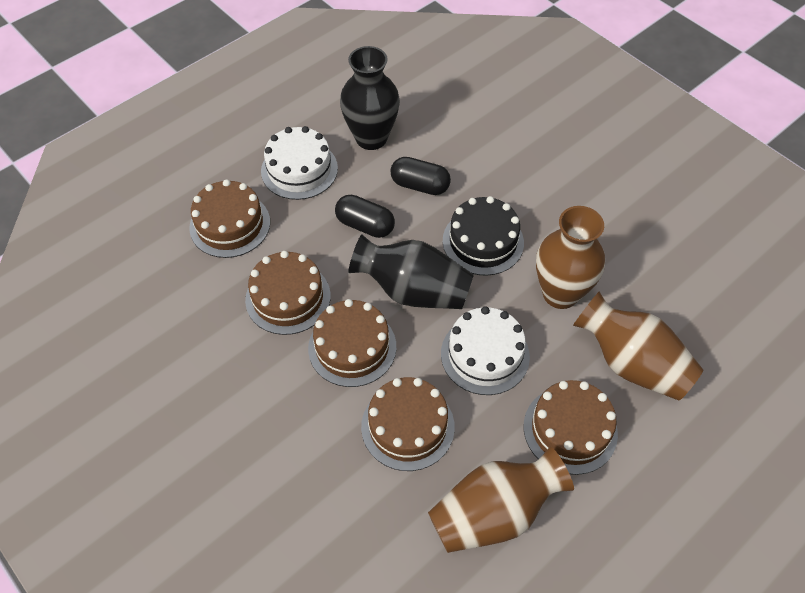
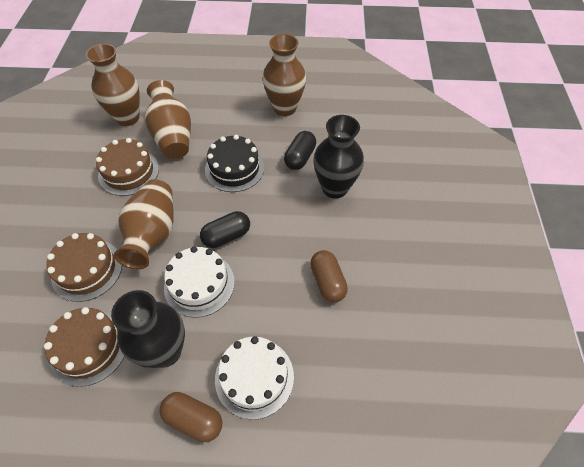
brown cake: 5 -> 3
brown capsule: 0 -> 2
brown vase: 3 -> 4

